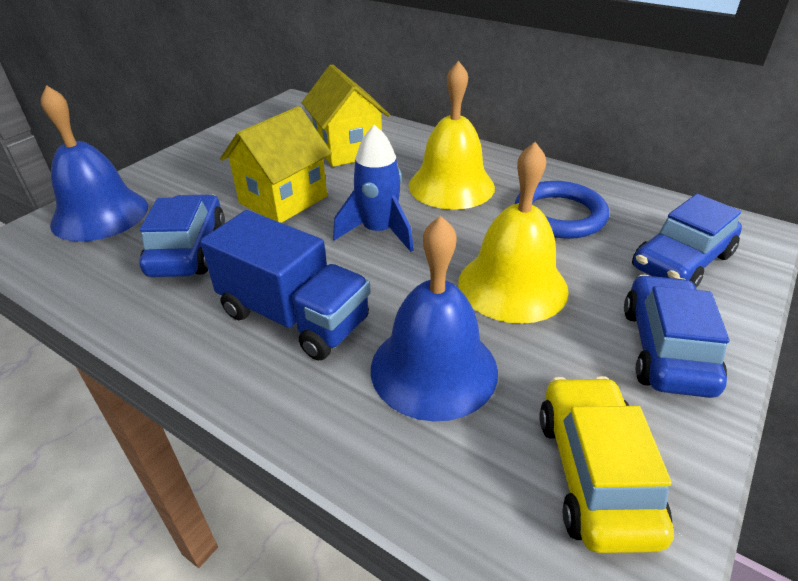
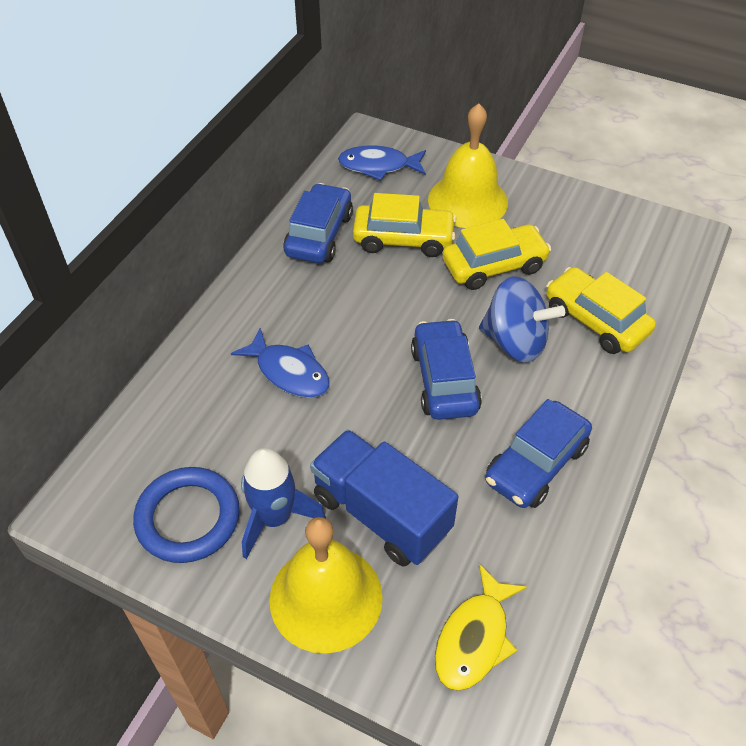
blue bell: 2 -> 0
blue fish: 0 -> 2
blue spinning top: 0 -> 1
yellow car: 1 -> 3
yellow fish: 0 -> 1
yellow house: 2 -> 0

